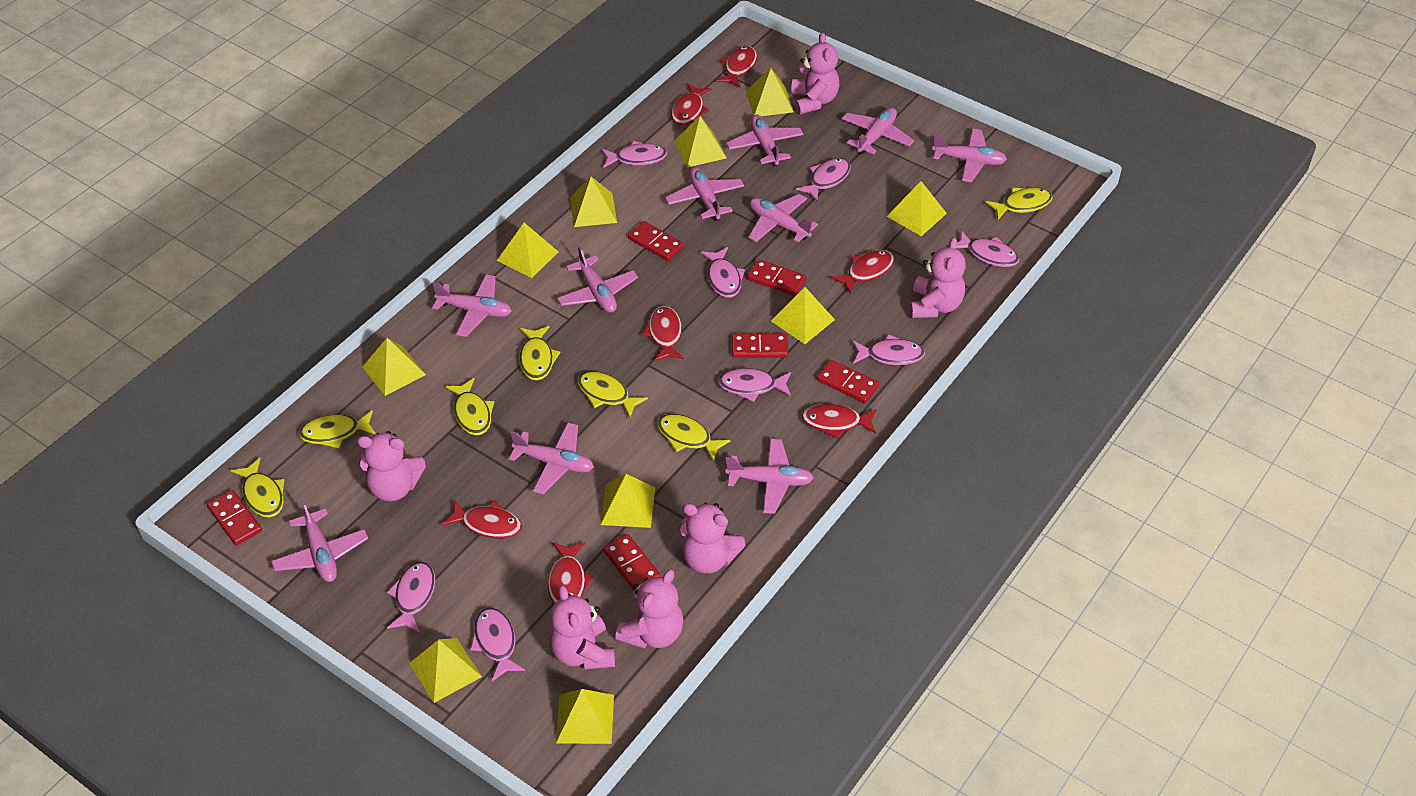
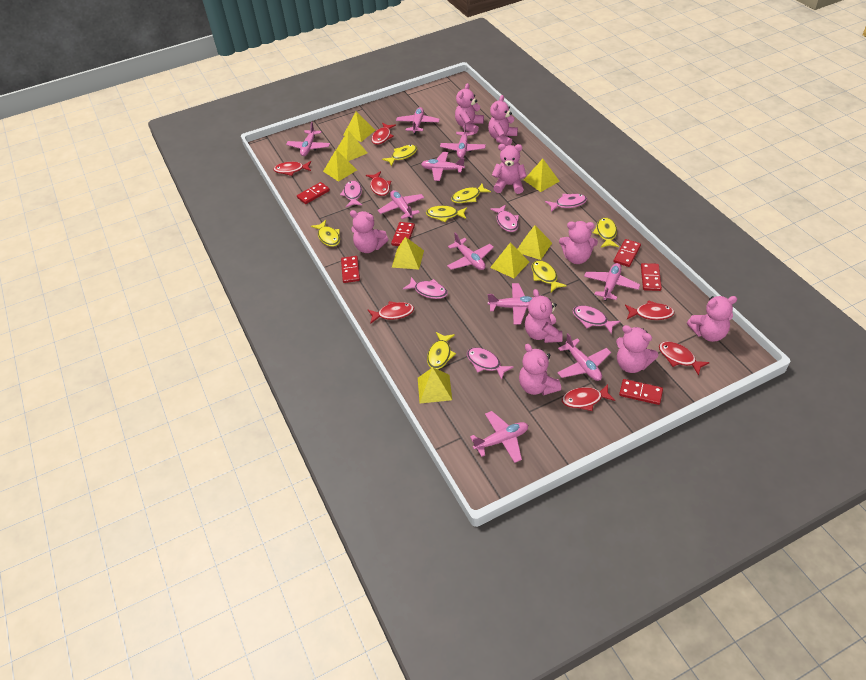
pink fish: 8 -> 6
pink teddy bear: 6 -> 9
yellow pyramid: 10 -> 8

